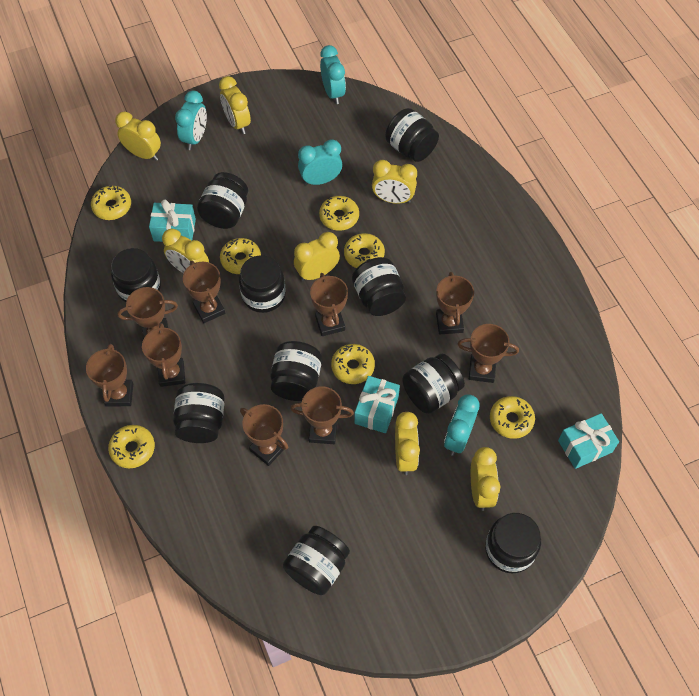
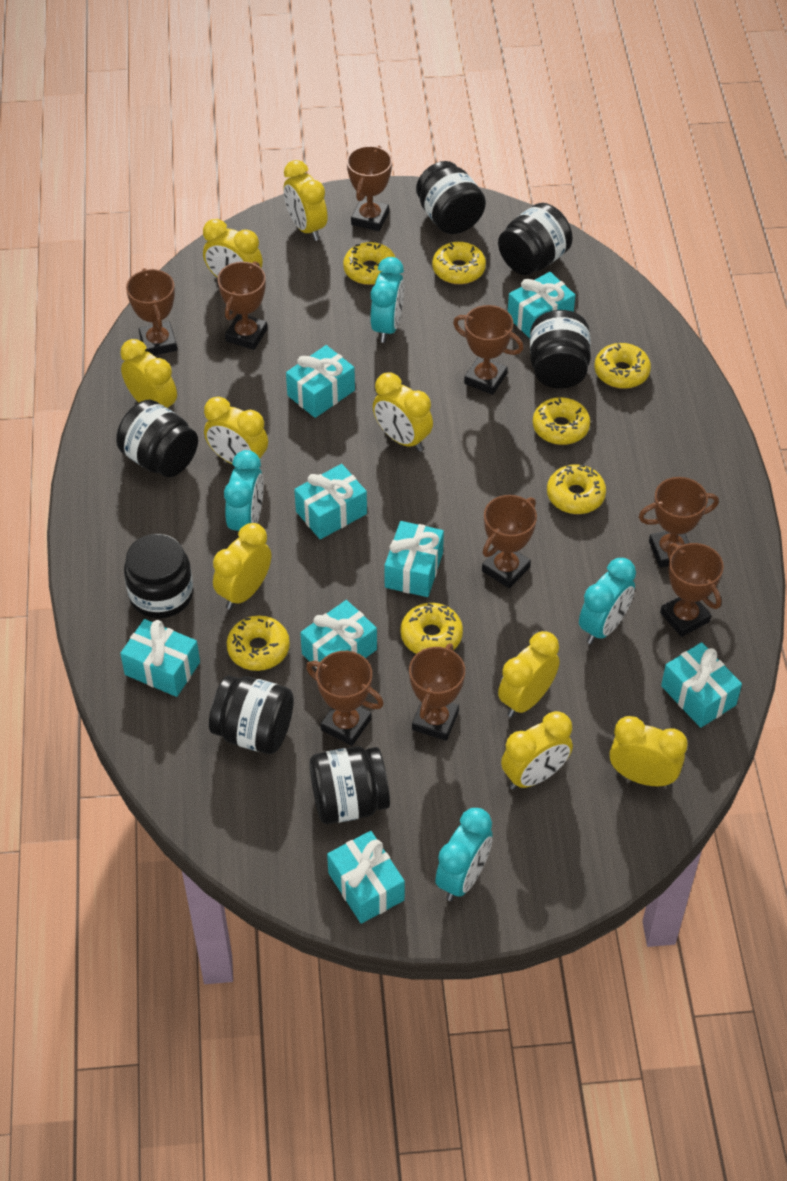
black jar: 10 -> 7
turquoise gift: 3 -> 8
yellow clock: 7 -> 9

